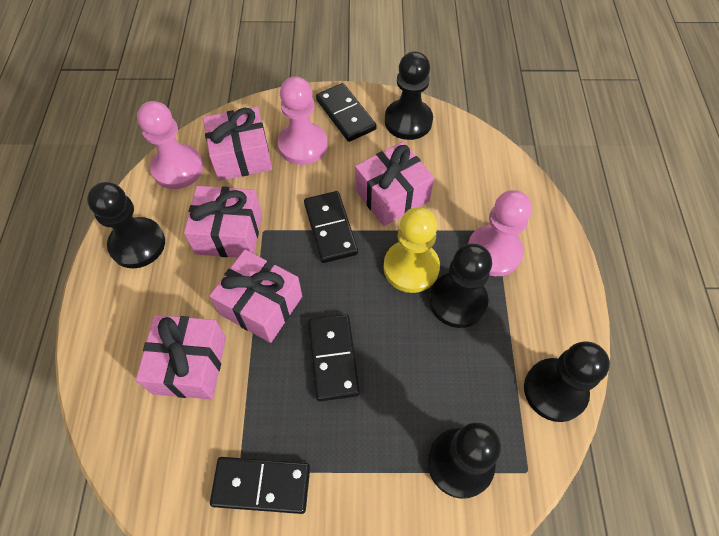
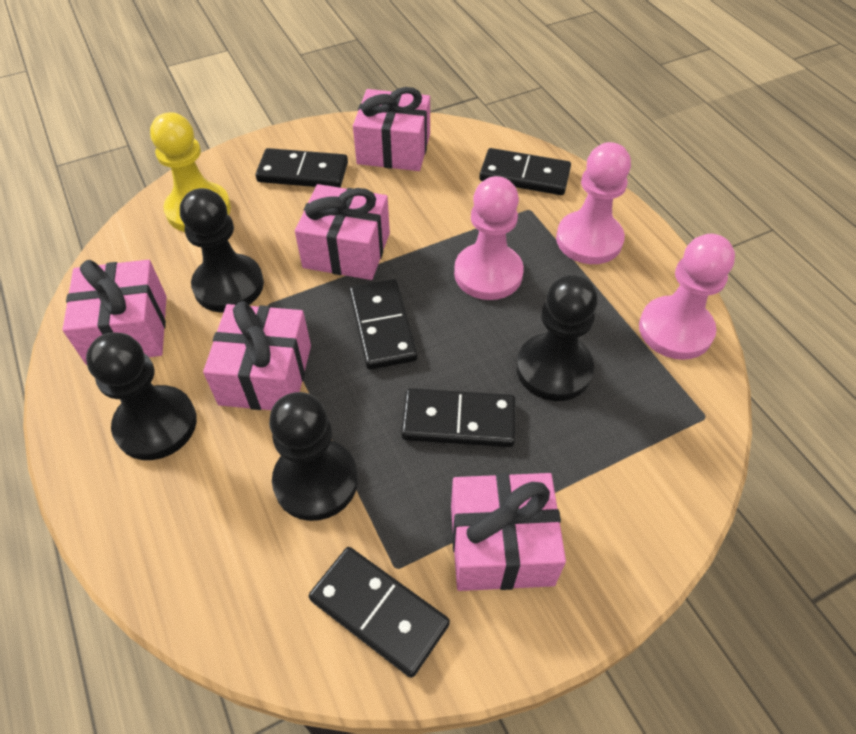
black domino: 4 -> 5
black pawn: 5 -> 4

